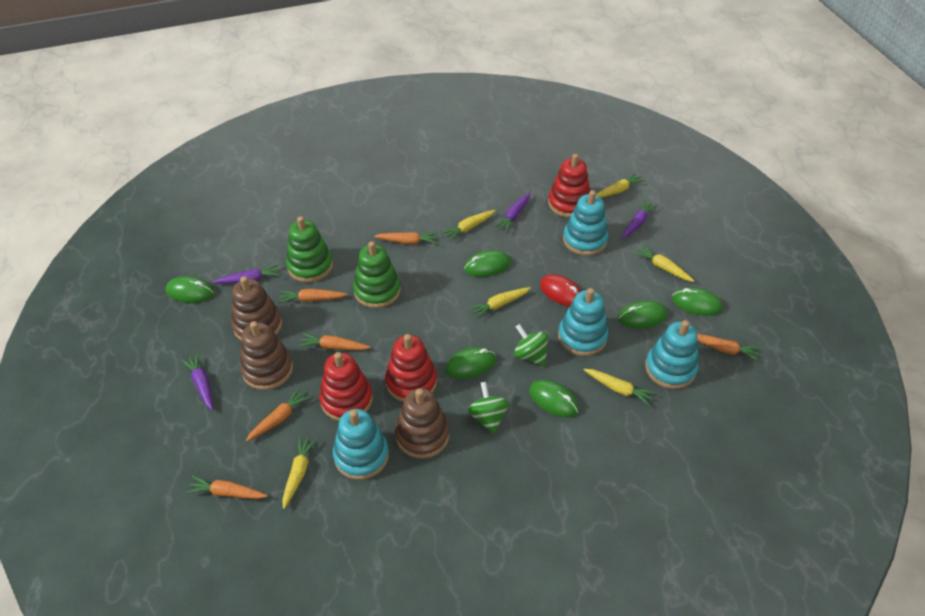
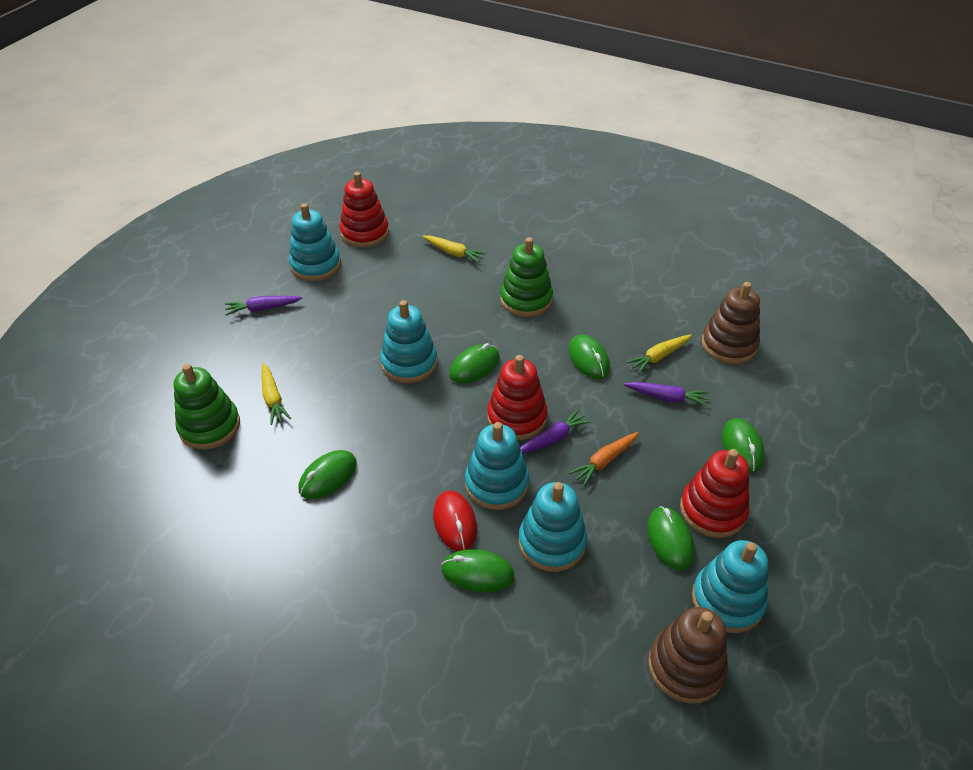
brown stacking toy: 3 -> 2
green spinning top: 2 -> 0
orange carrot: 6 -> 1
purple carrot: 4 -> 3
turquoise stacking toy: 4 -> 5
yellow carrot: 6 -> 3

